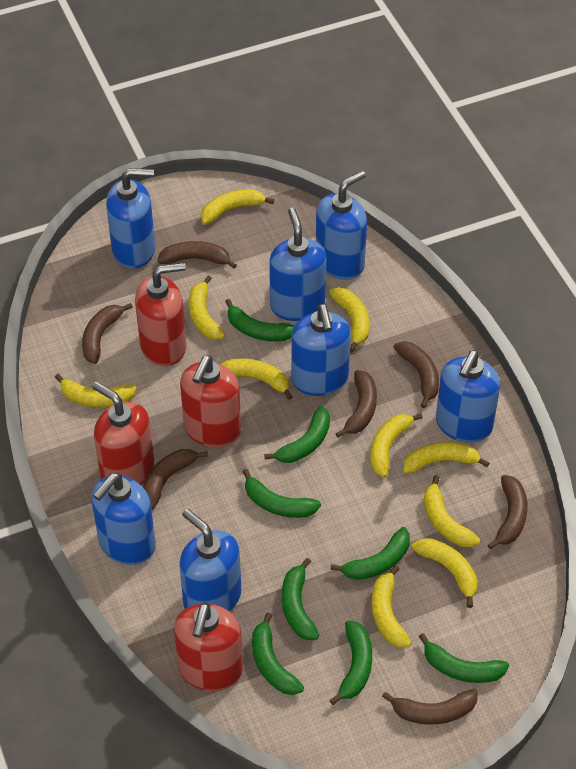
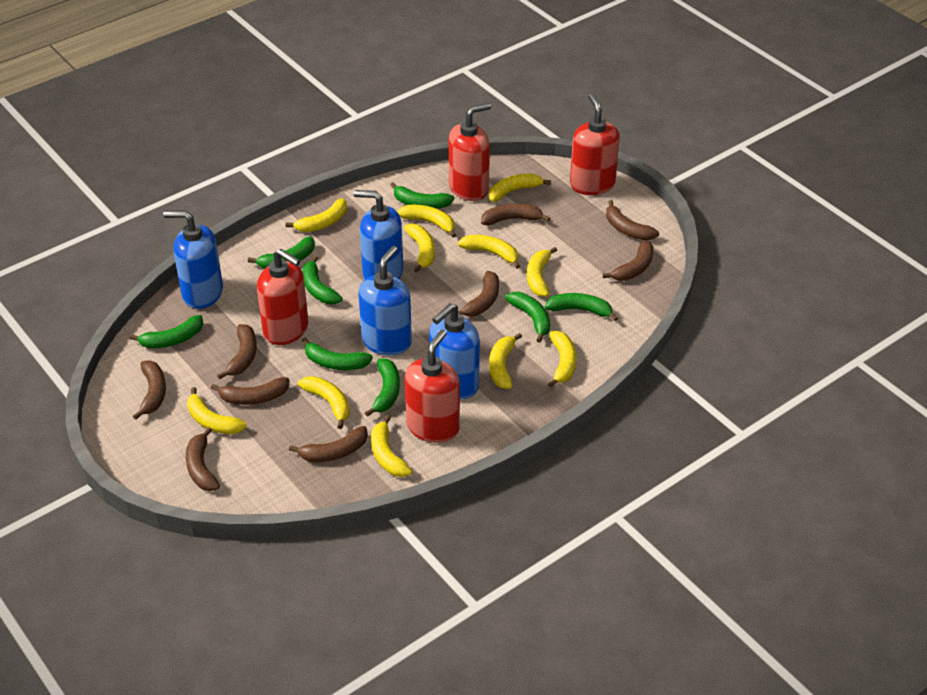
blue soap dispenser: 7 -> 4
brown banana: 7 -> 9
yellow banana: 10 -> 11

